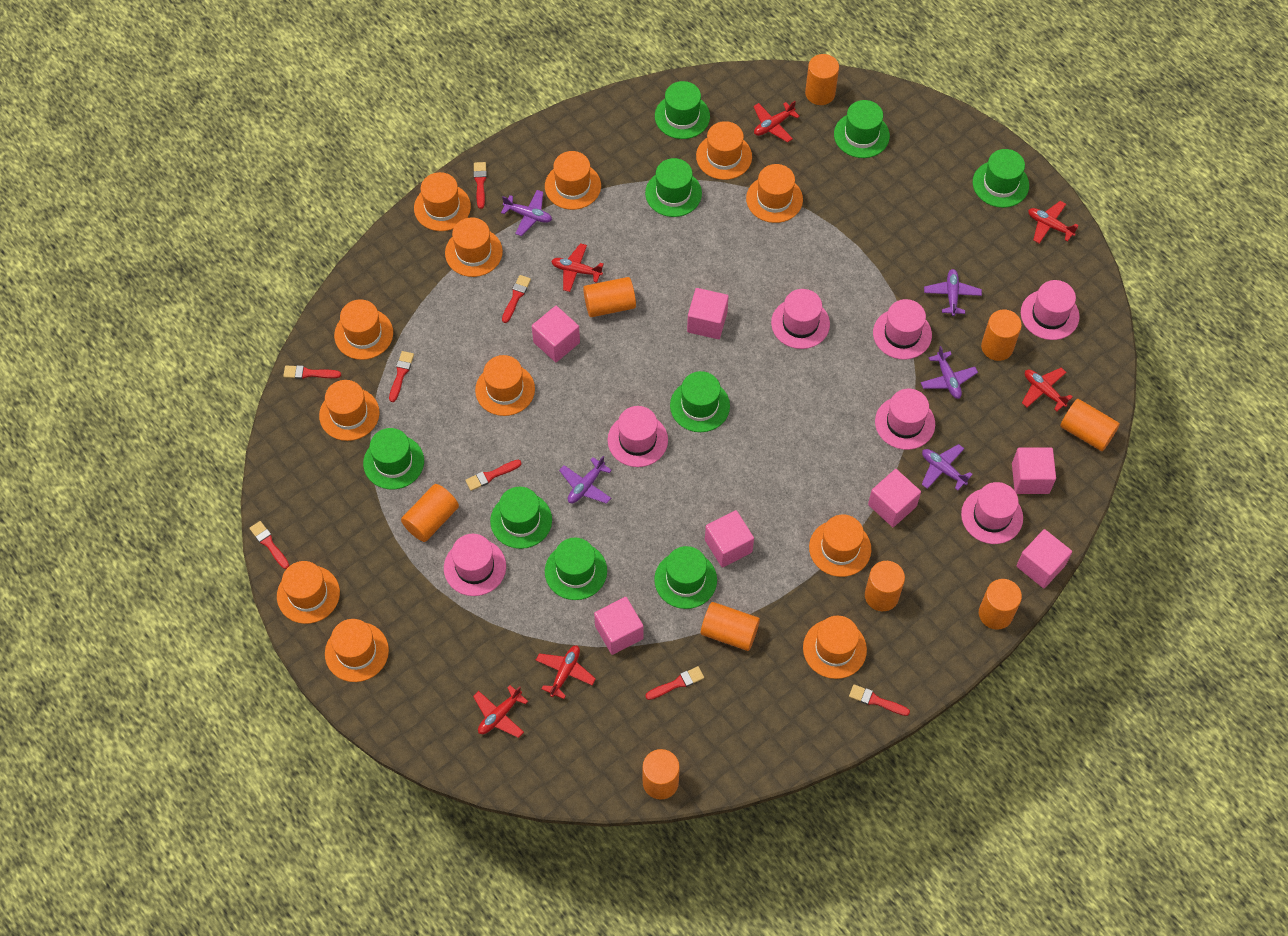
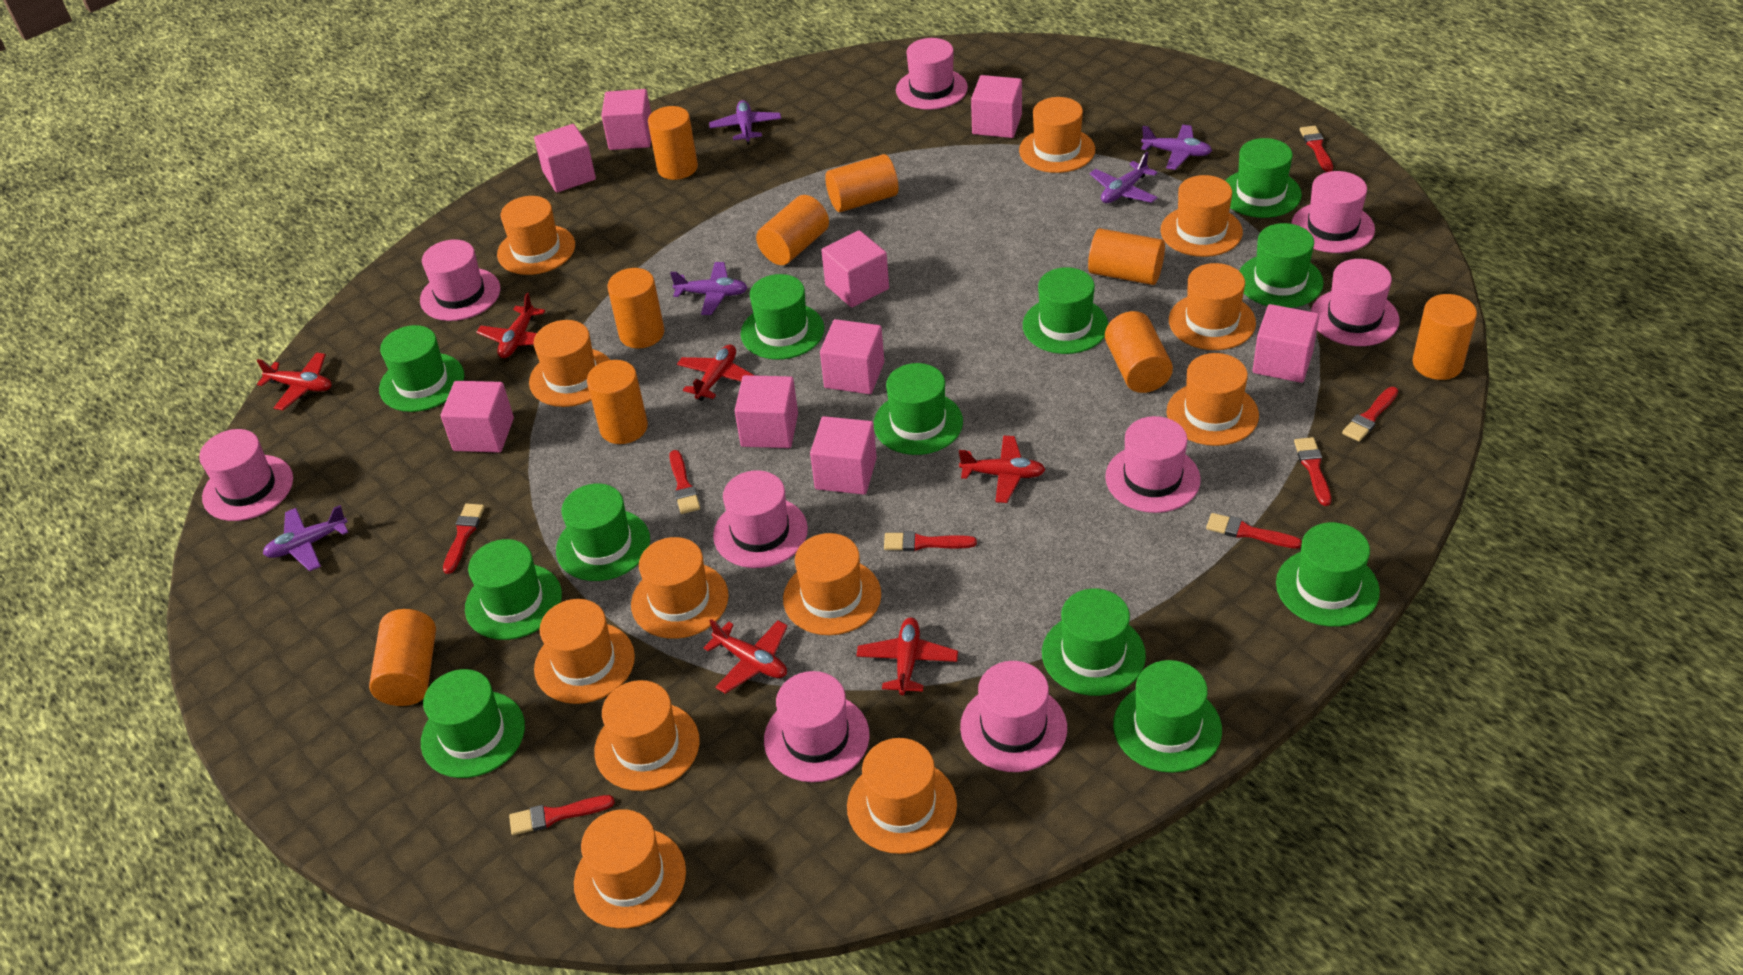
green hat: 9 -> 12
pink cube: 7 -> 9
pink hat: 7 -> 9

